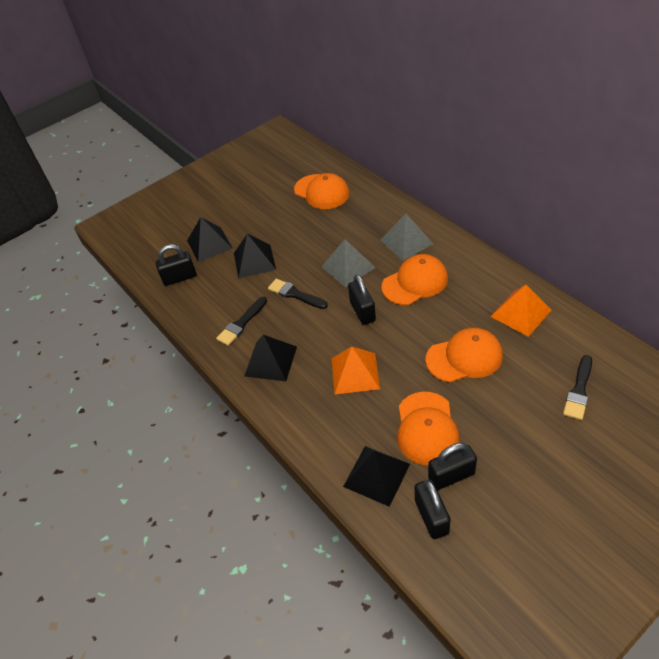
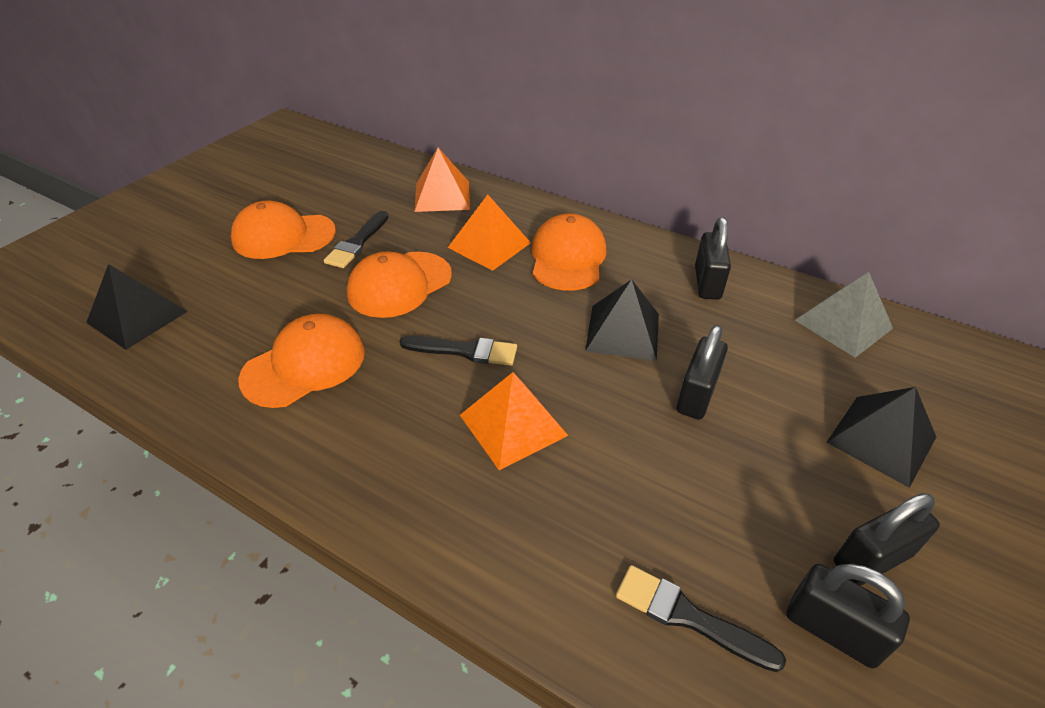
black pyramid: 4 -> 3
grey pyramid: 2 -> 1
orange pyramid: 2 -> 3

